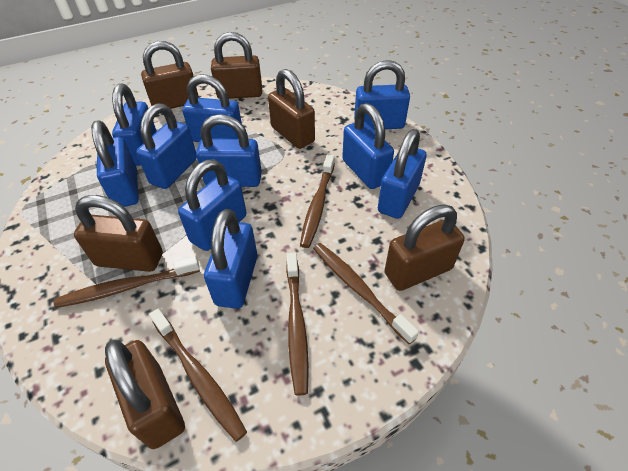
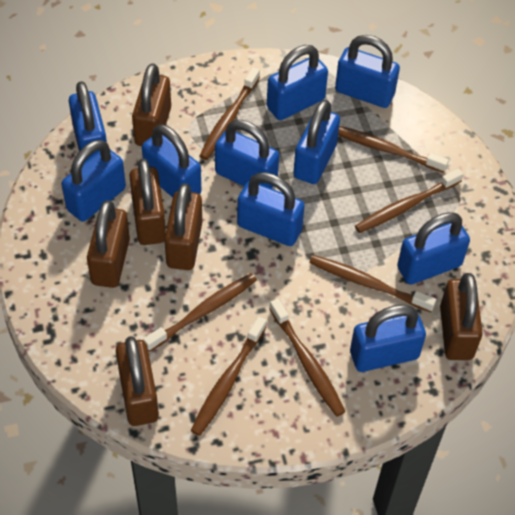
brown toothbrush: 5 -> 7

